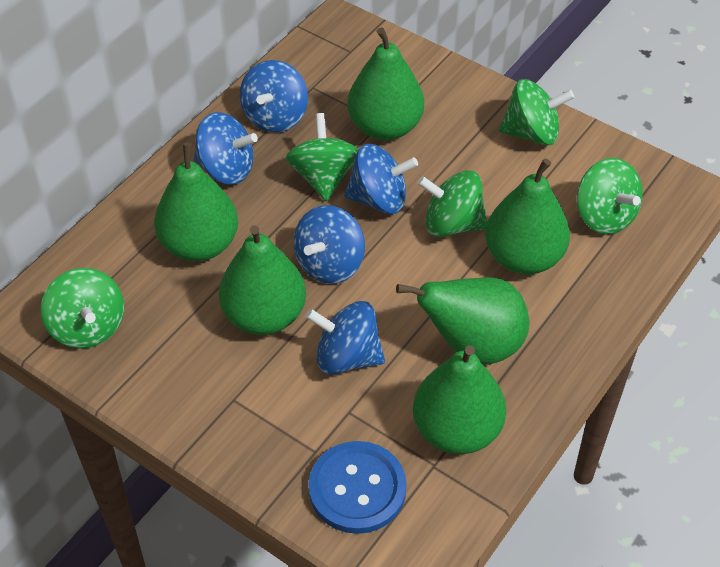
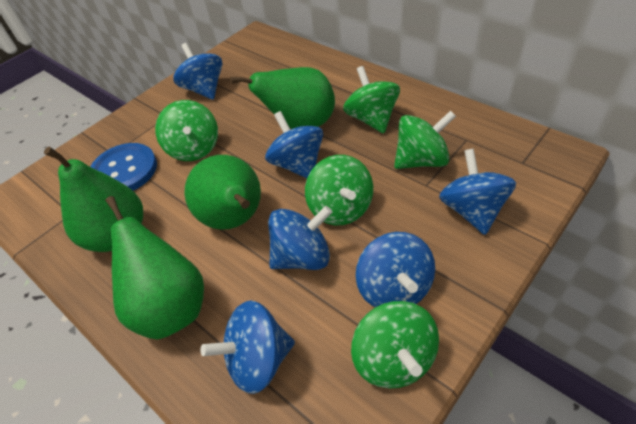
blue spinning top: 5 -> 6
green pear: 6 -> 4

